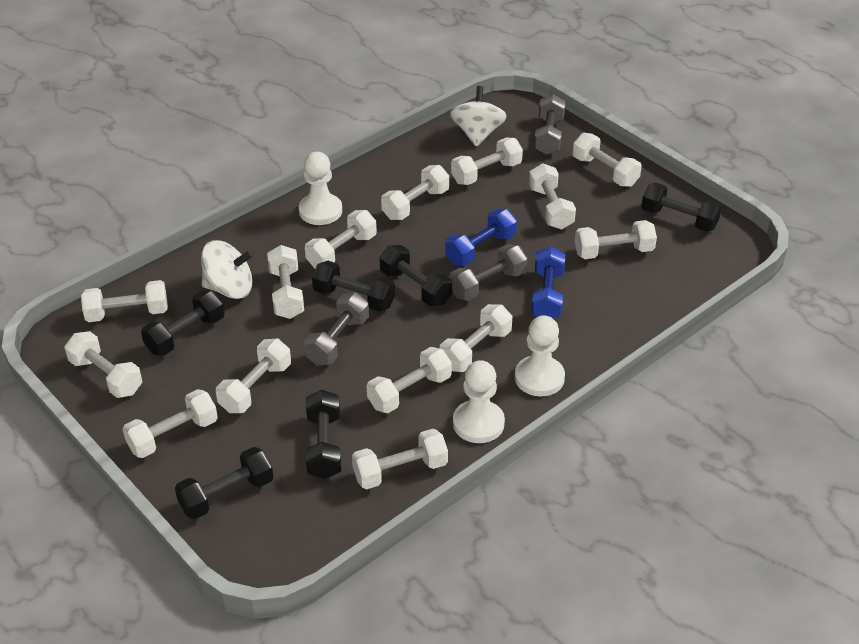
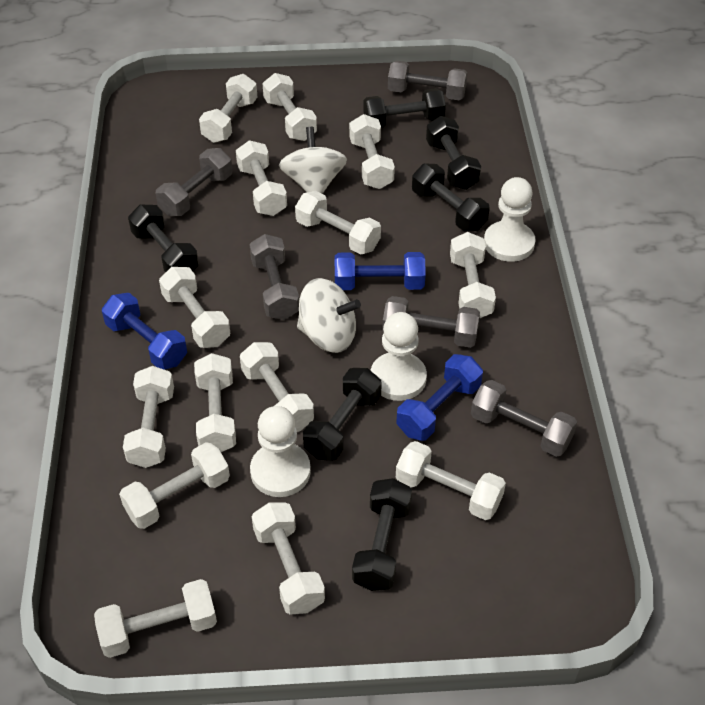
blue dumbbell: 2 -> 3
grey dumbbell: 3 -> 5

